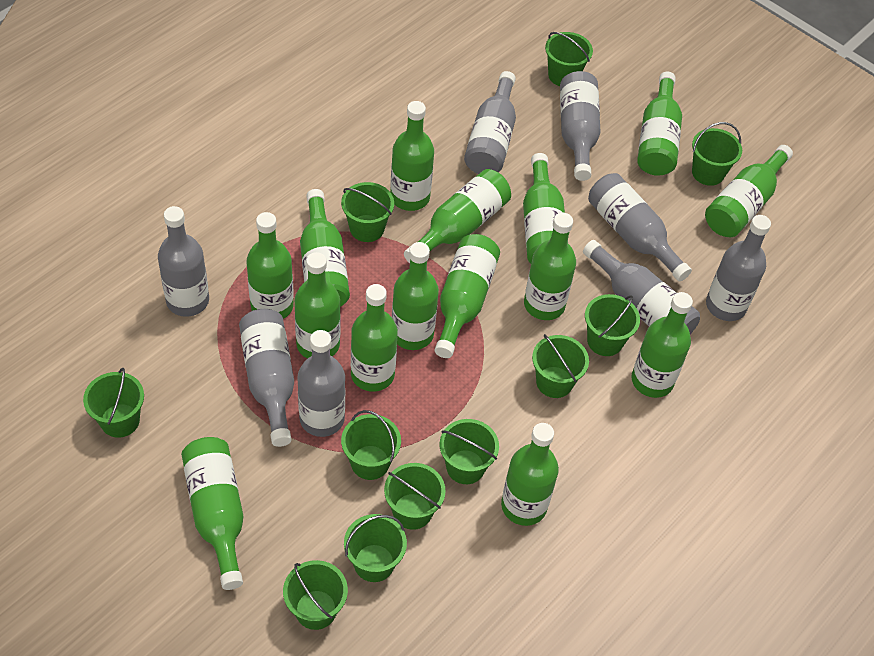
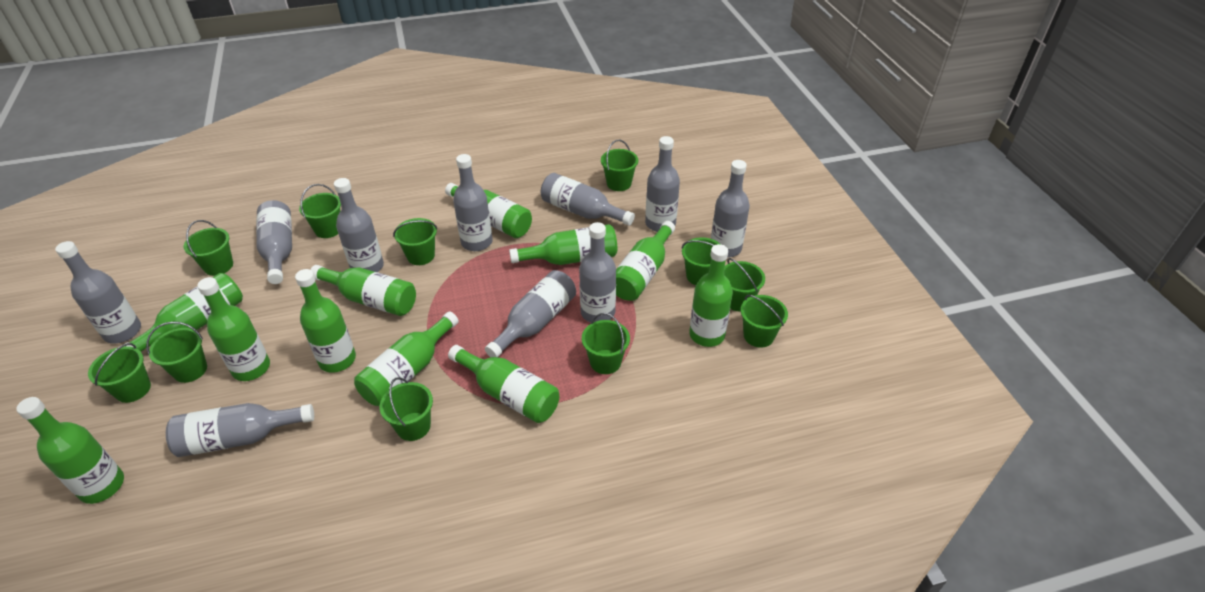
green bottle: 15 -> 11
grey bottle: 8 -> 10

